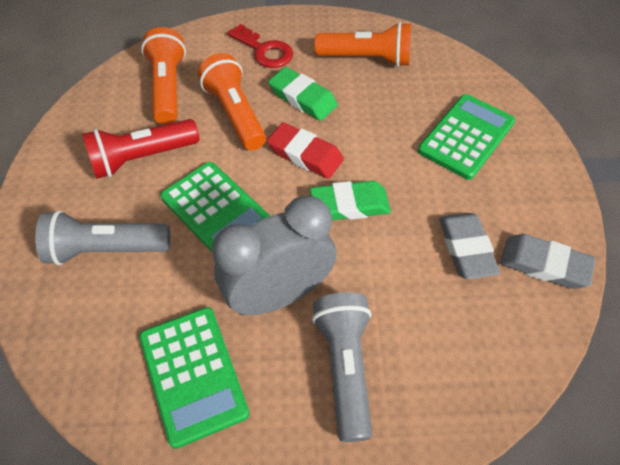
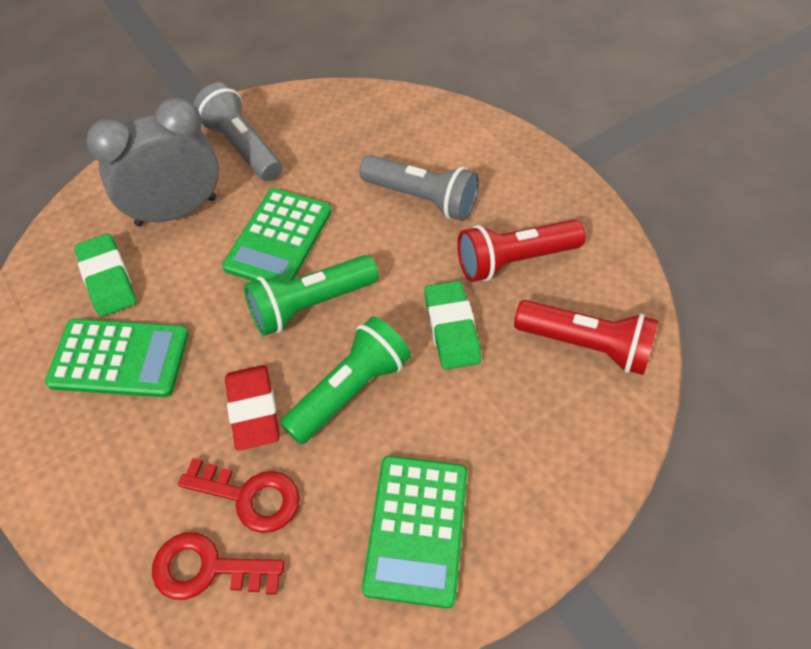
green flashlight: 0 -> 2
grey eraser: 2 -> 0
orange flashlight: 3 -> 0
red flashlight: 1 -> 2
red key: 1 -> 2

